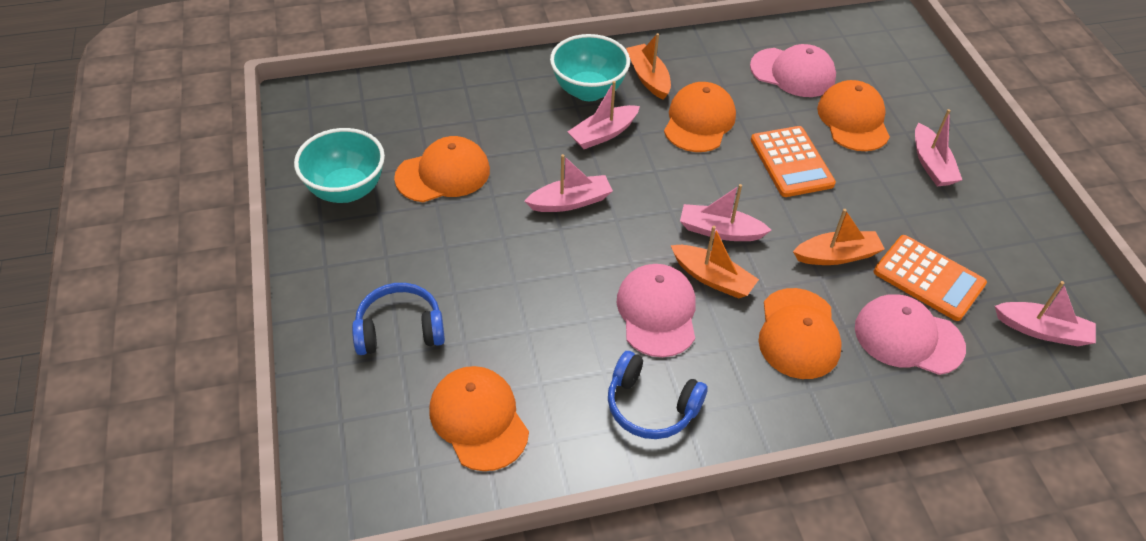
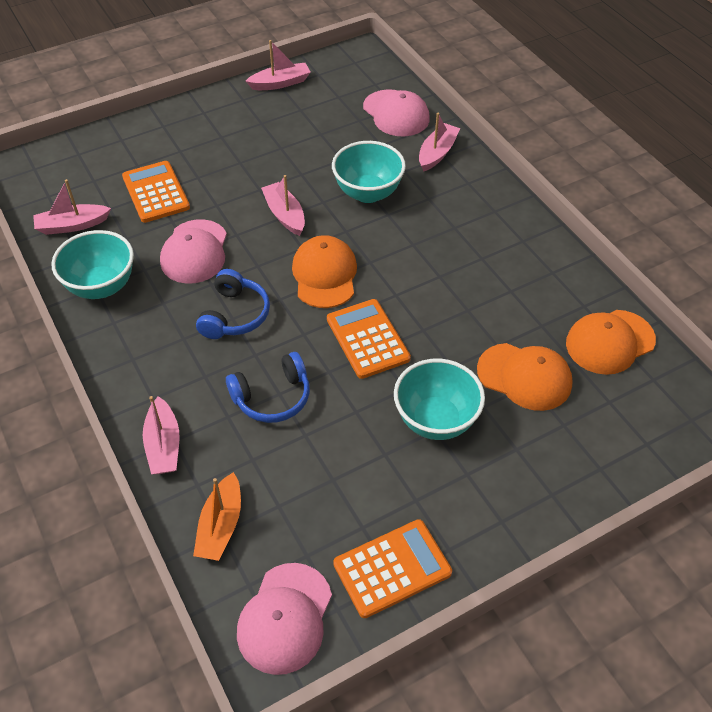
orange boat: 3 -> 1
orange calculator: 2 -> 3
orange cap: 5 -> 3
turquoise bowl: 2 -> 3

